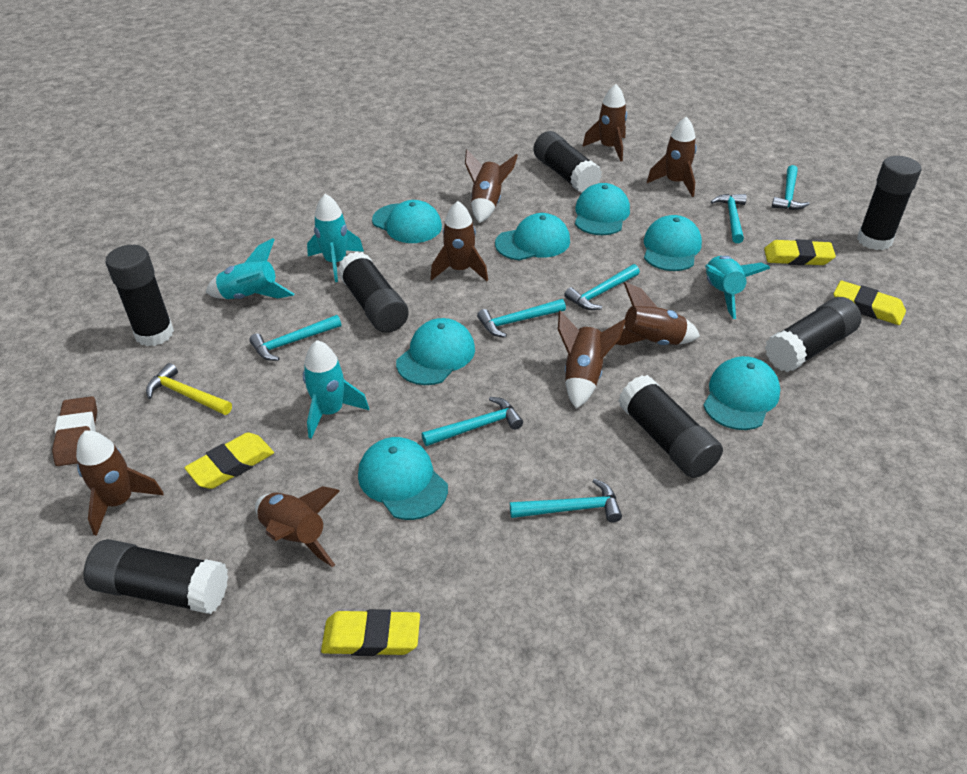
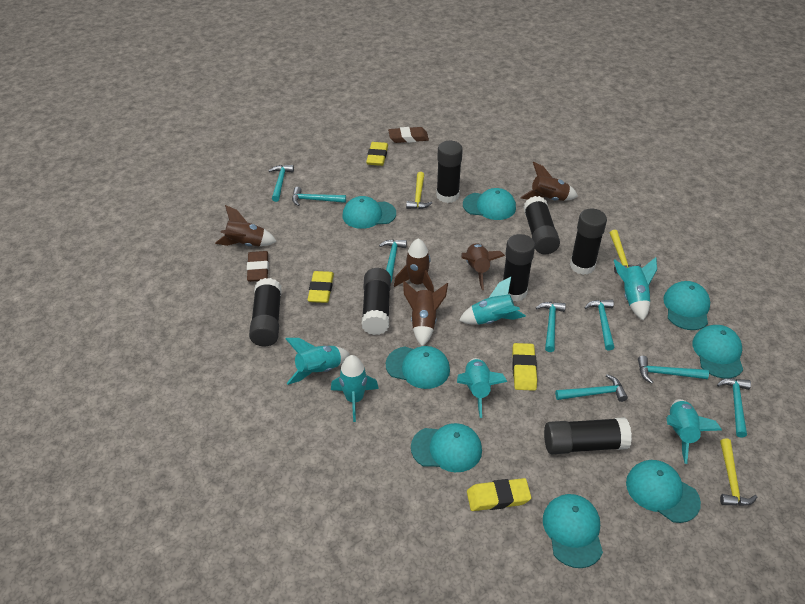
brown eraser: 1 -> 2
brown rocket: 8 -> 5
turquoise cap: 7 -> 8
turquoise hammer: 7 -> 8
turquoise rocket: 4 -> 6
yellow hammer: 1 -> 3

